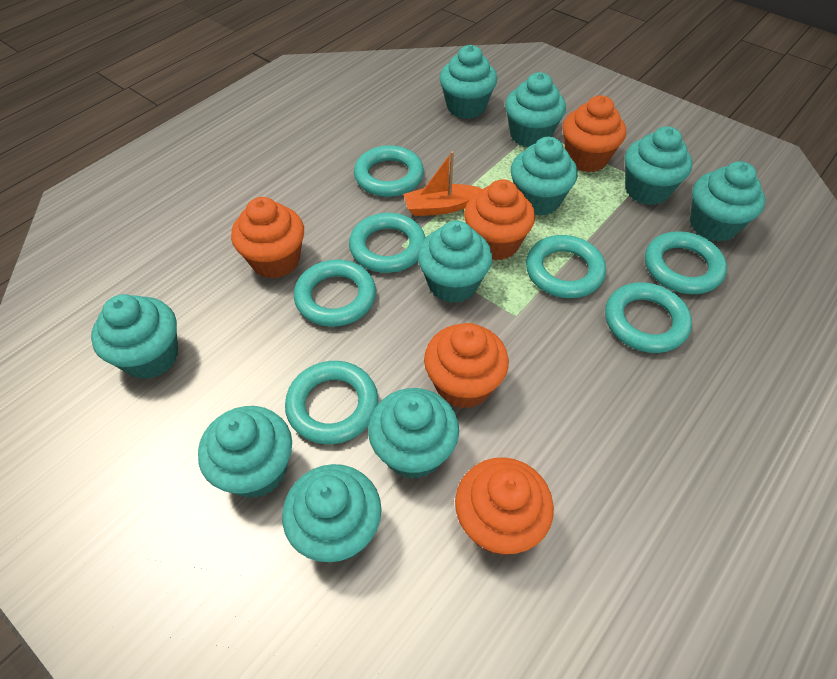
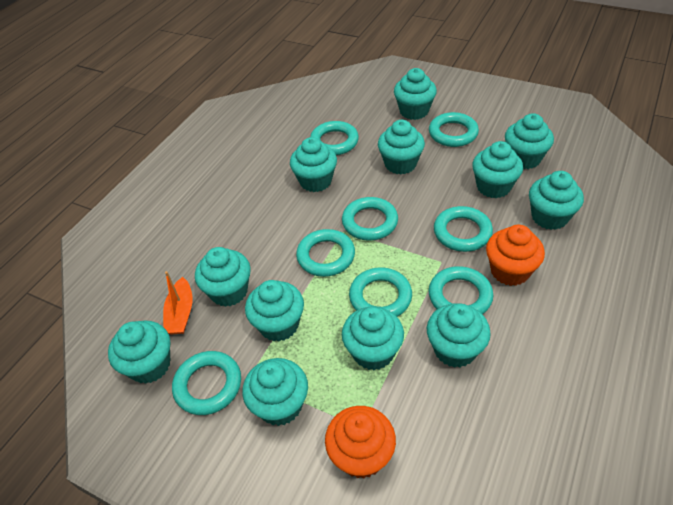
orange cupcake: 5 -> 2
turquoise cupcake: 10 -> 12
turquoise ring: 7 -> 8

